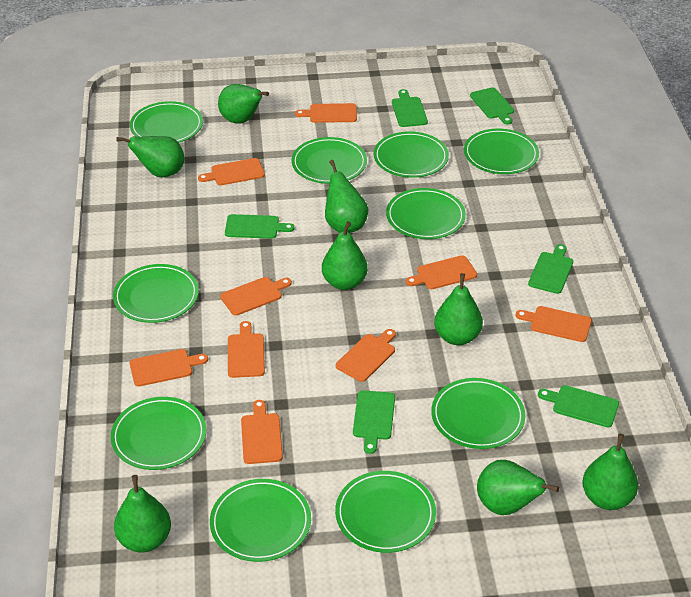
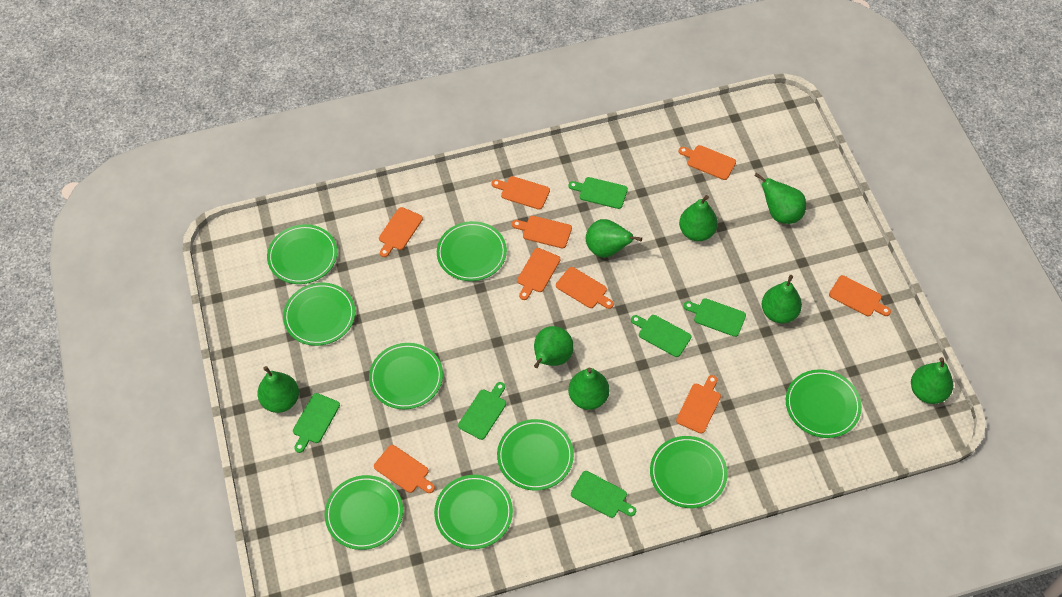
green plate: 10 -> 9

